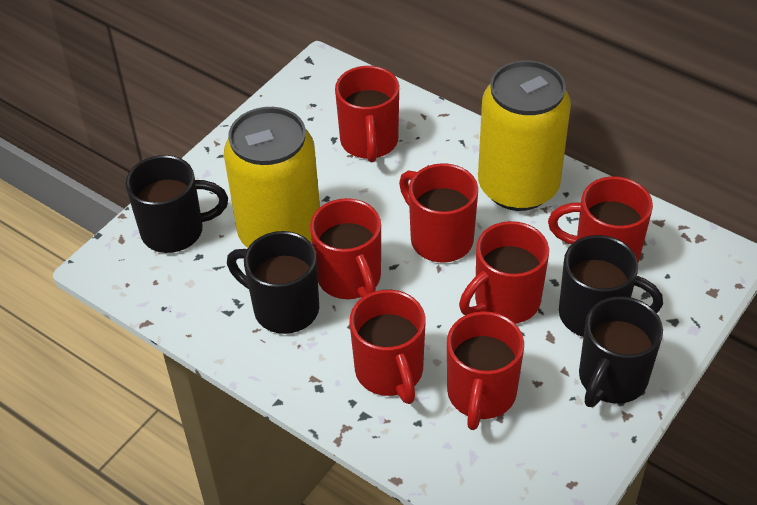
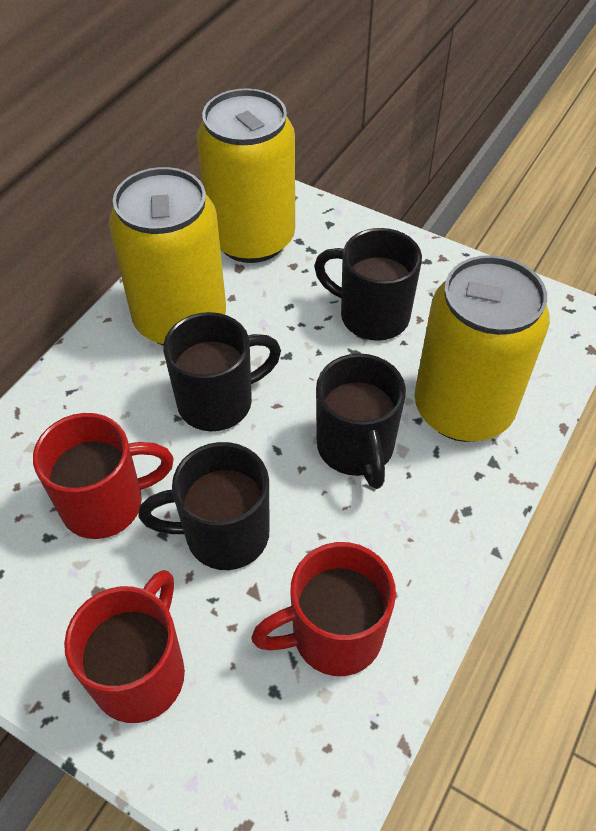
red mug: 7 -> 3
yellow can: 2 -> 3

